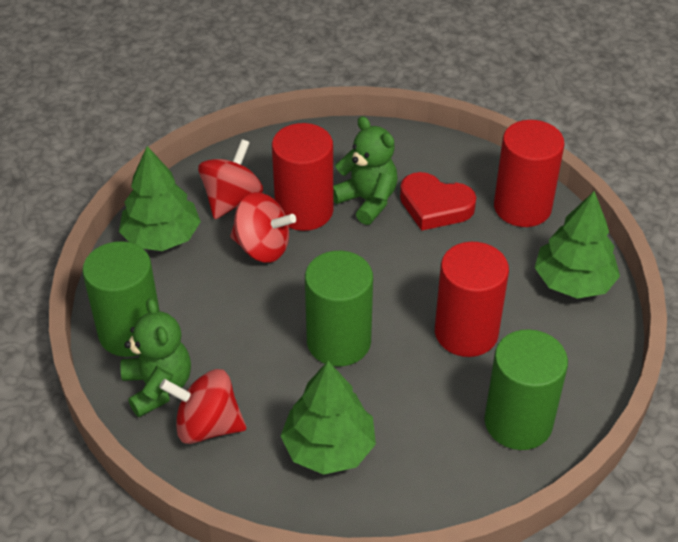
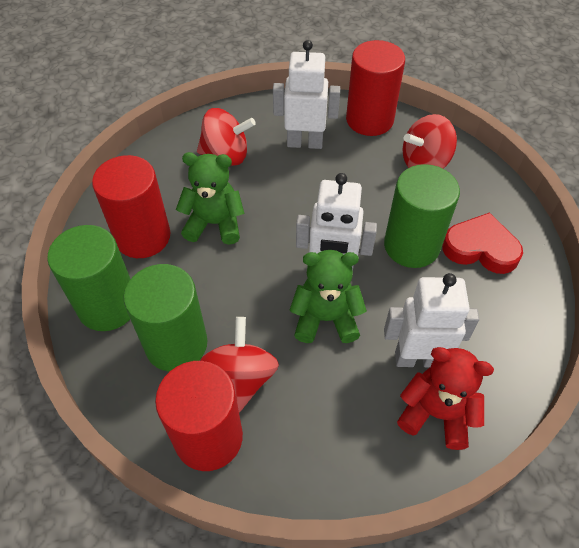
green tree: 3 -> 0
red teddy bear: 0 -> 1
white robot: 0 -> 3

